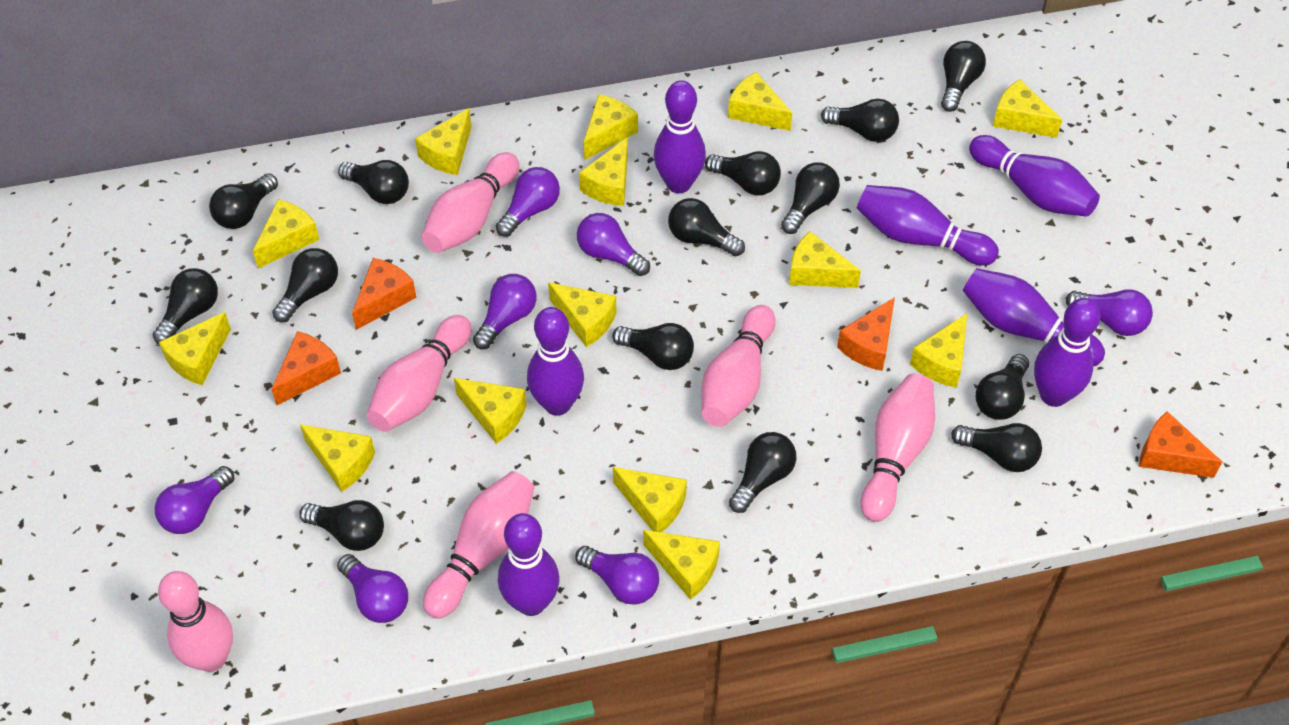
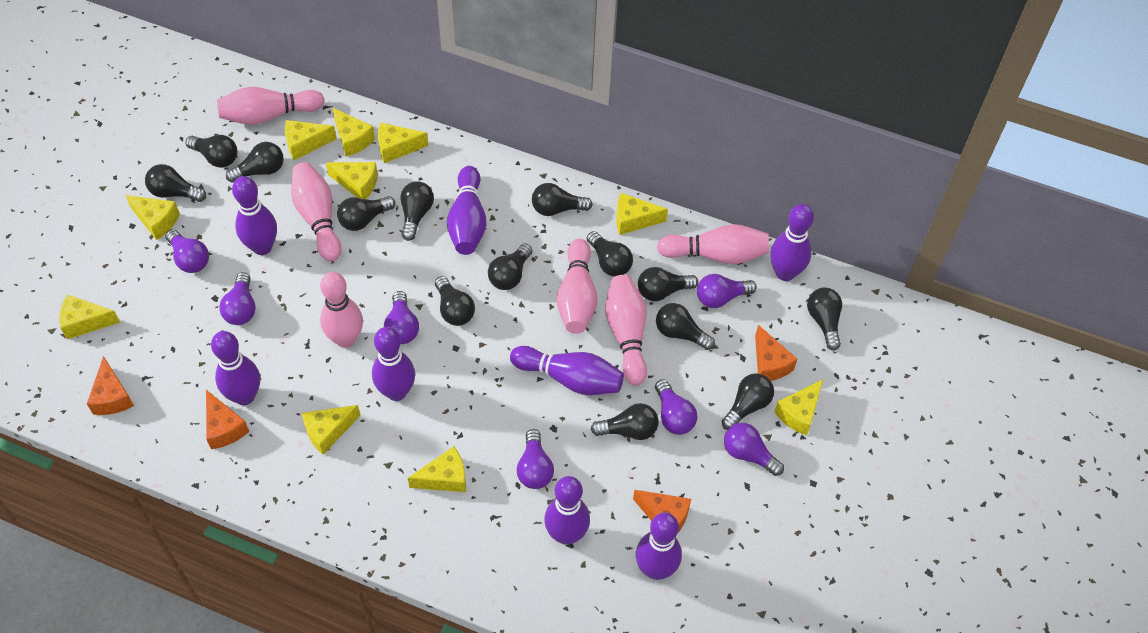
purple bowling pin: 7 -> 8
yellow cheese: 14 -> 10

